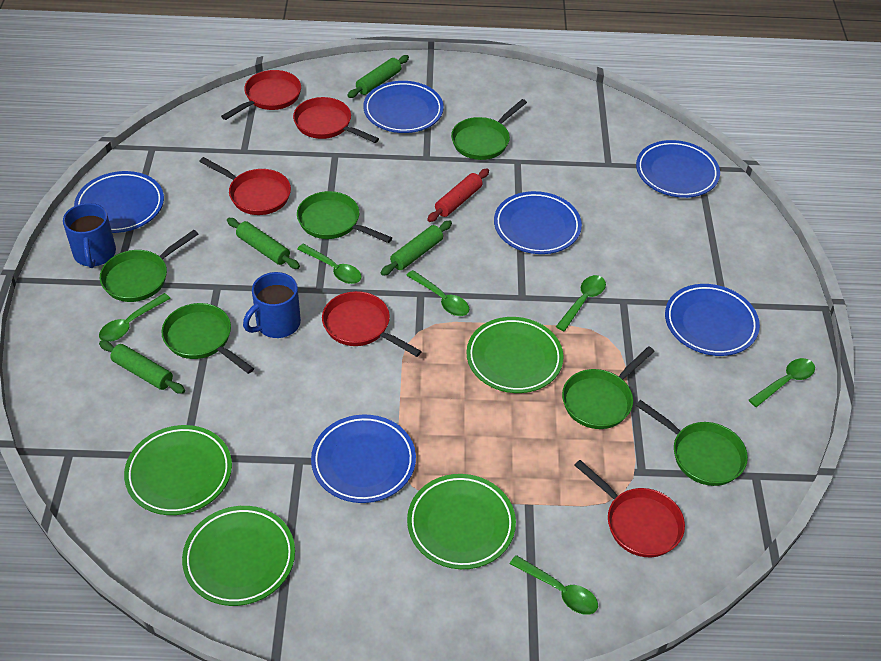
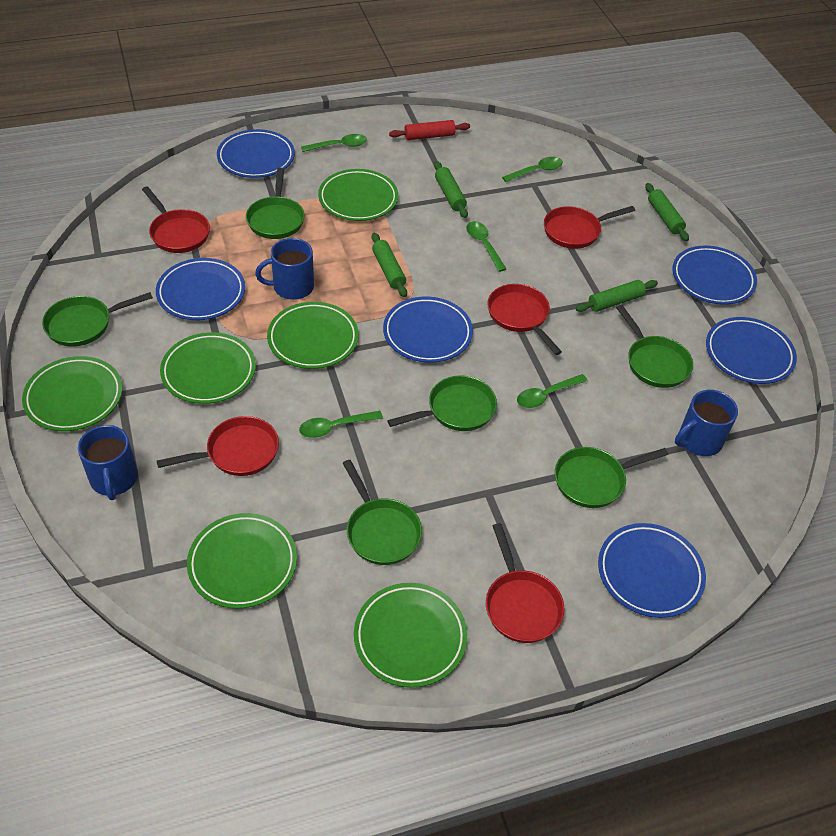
blue mug: 2 -> 3
green plate: 4 -> 6
green spoon: 6 -> 5

